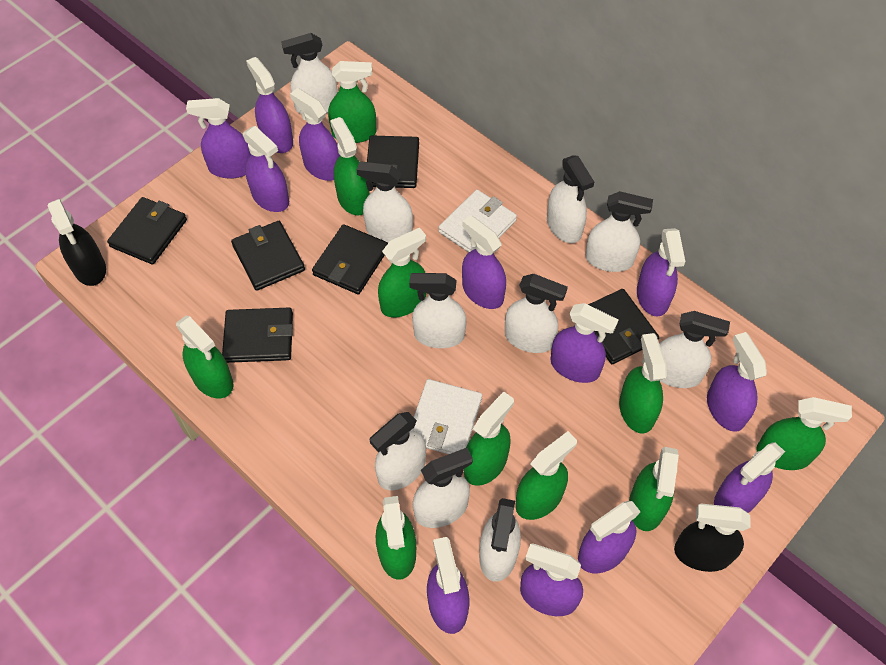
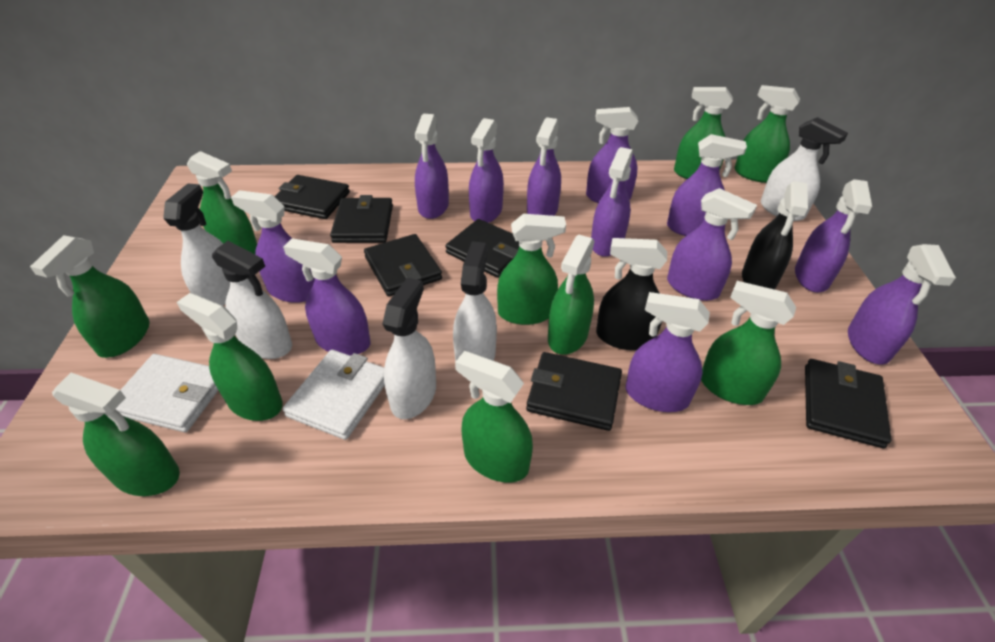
white spray bottle: 10 -> 5

